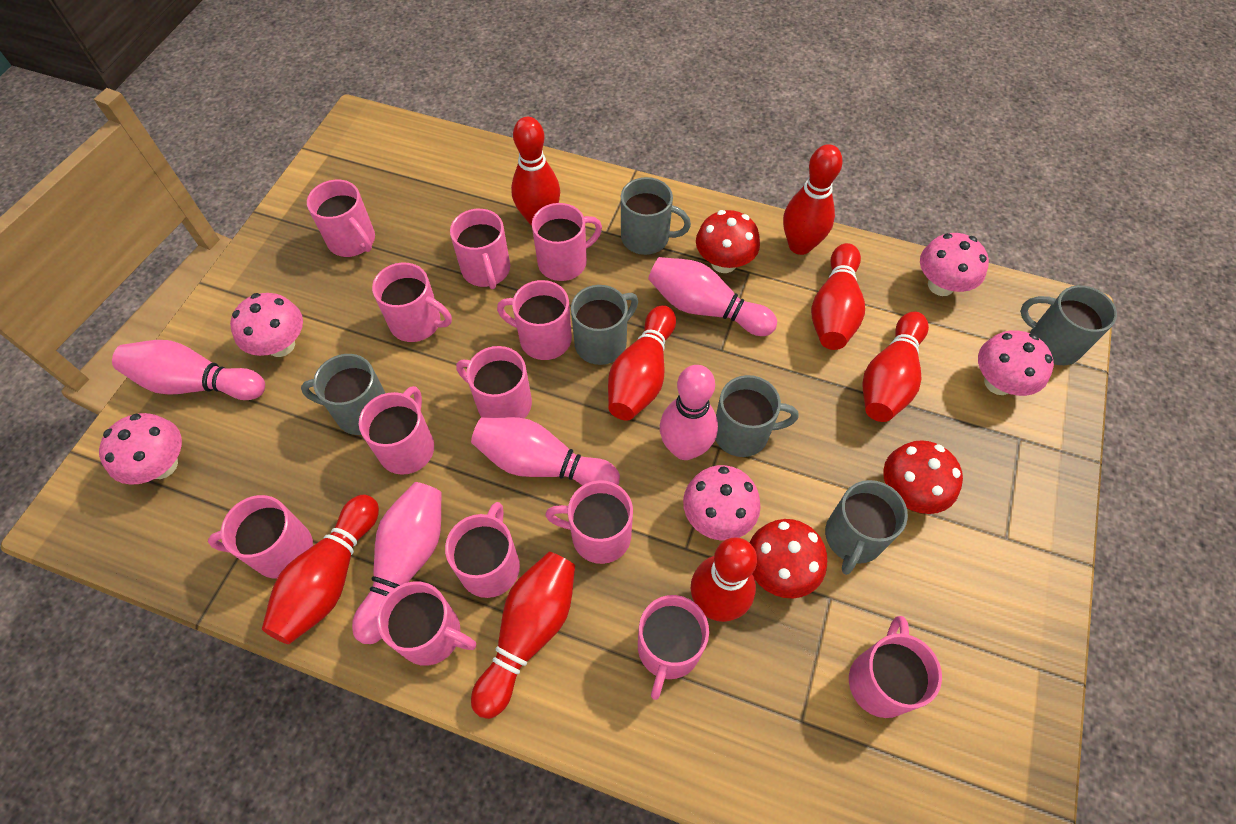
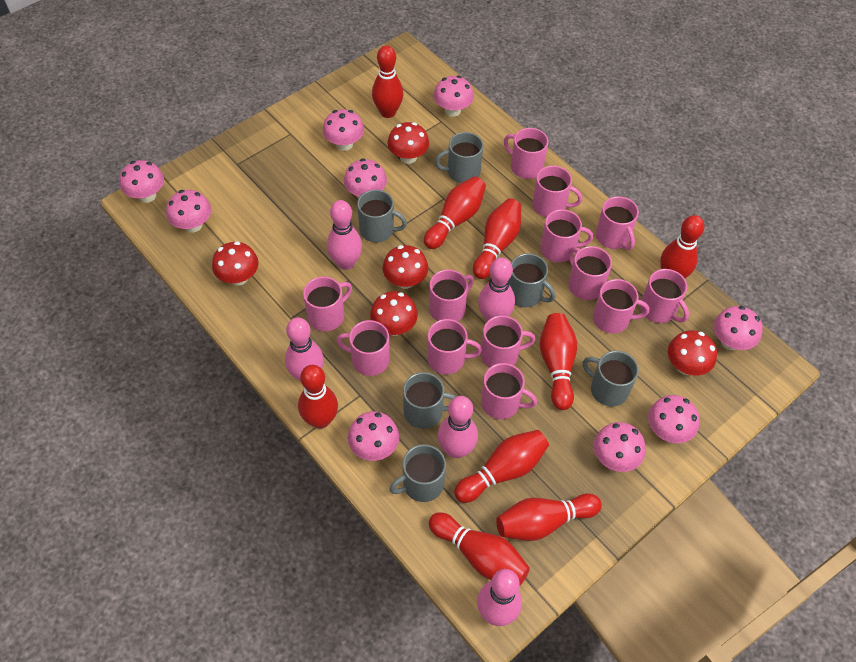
pink mushroom: 5 -> 9
red bowling pin: 8 -> 9
red mushroom: 3 -> 5

